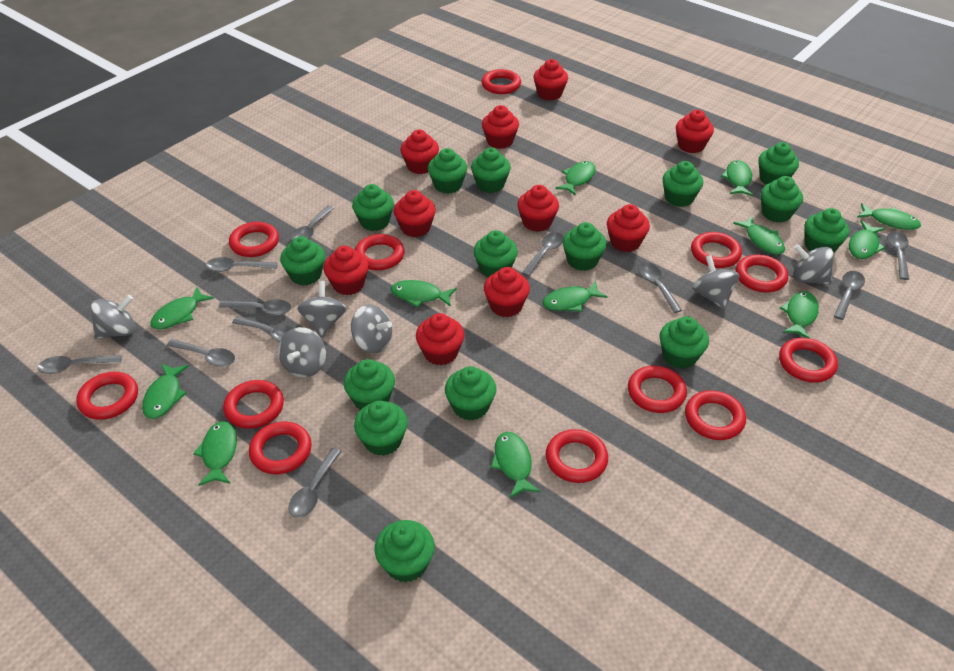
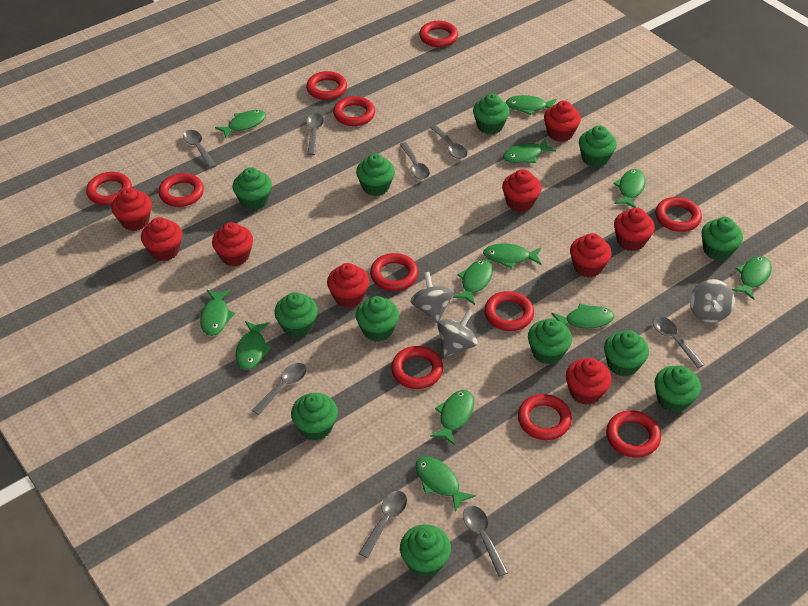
green cupcake: 15 -> 12
grey spinning top: 6 -> 3
grey spoon: 11 -> 8
red cupcake: 10 -> 9
red ring: 12 -> 11

